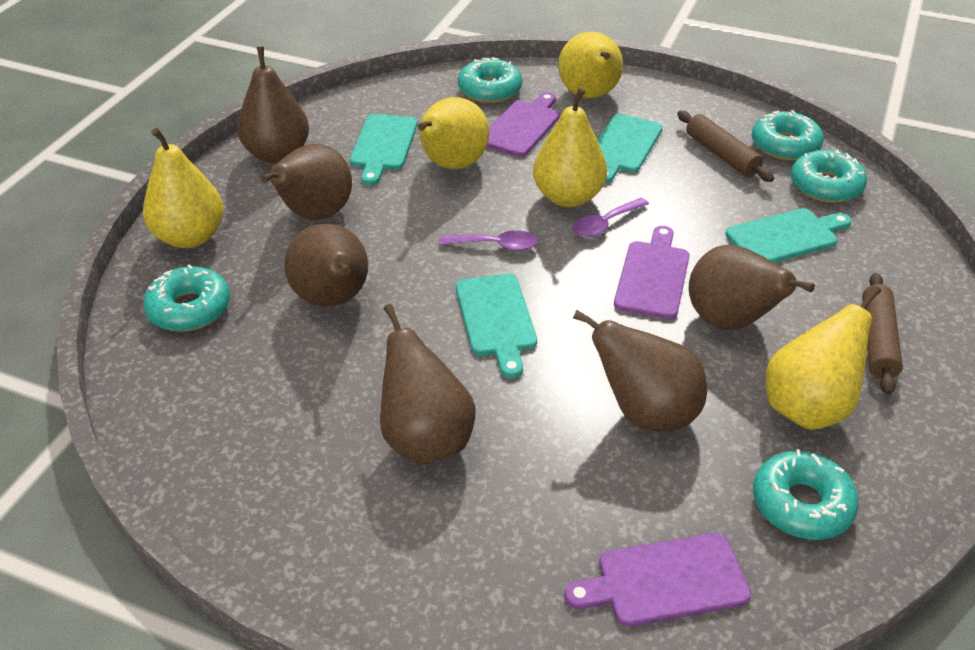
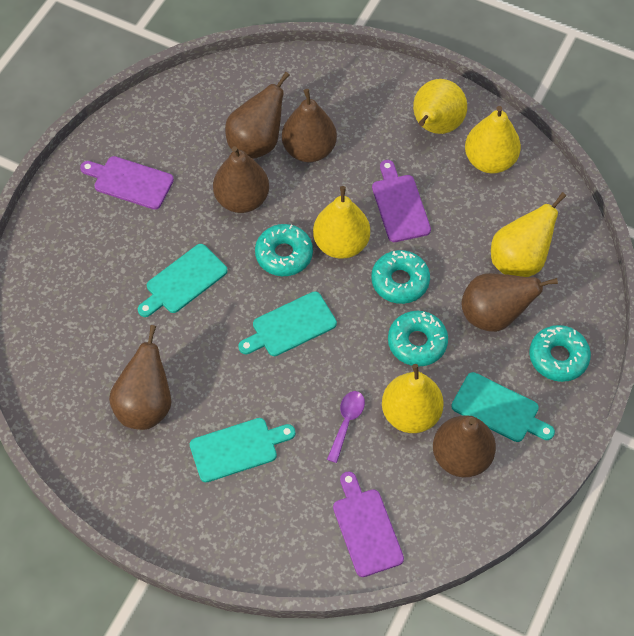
brown rolling pin: 2 -> 0
purple spoon: 2 -> 1
turquoise donut: 5 -> 4

